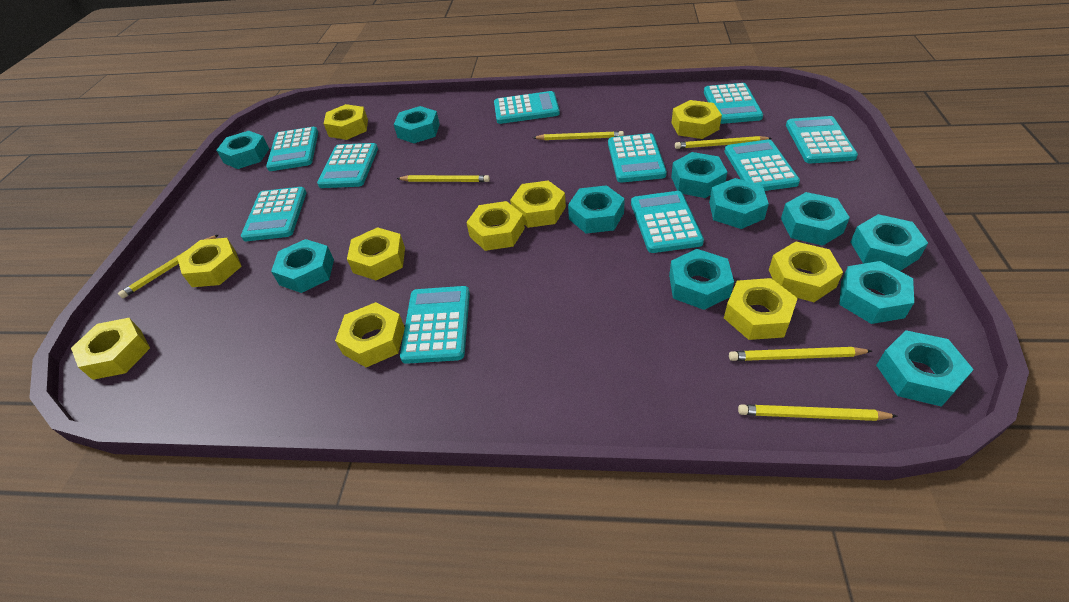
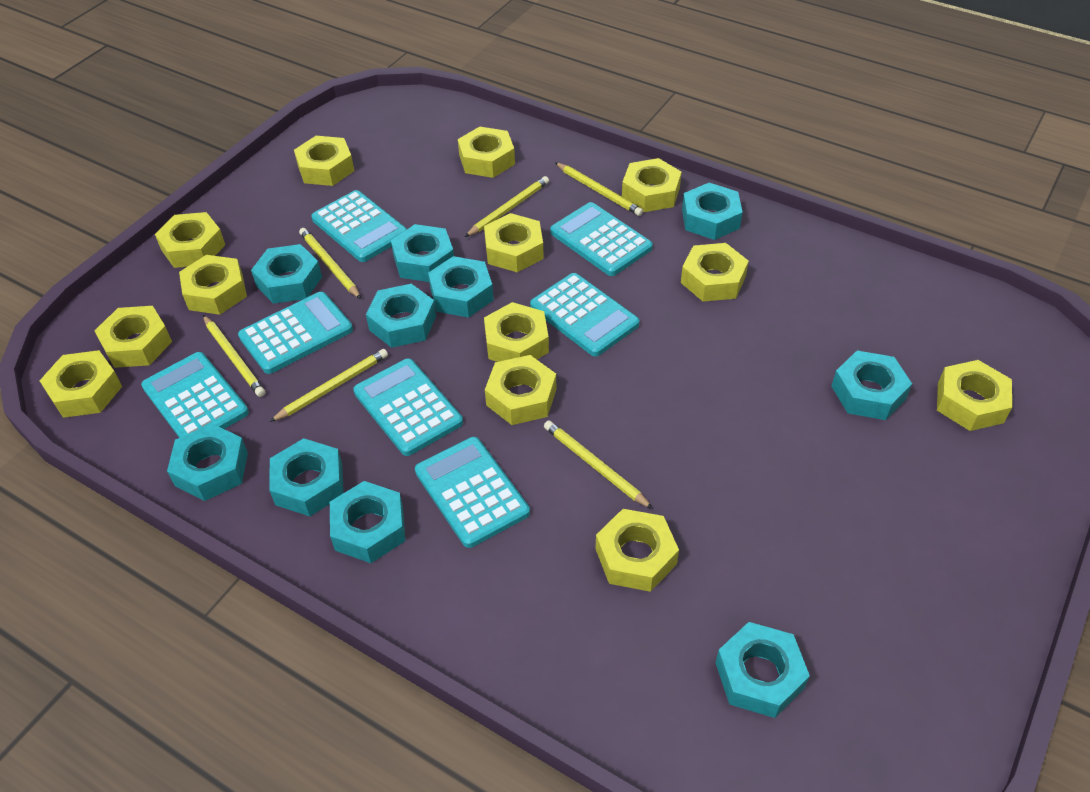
turquoise calculator: 10 -> 7
turquoise nut: 11 -> 10
yellow nut: 10 -> 13

